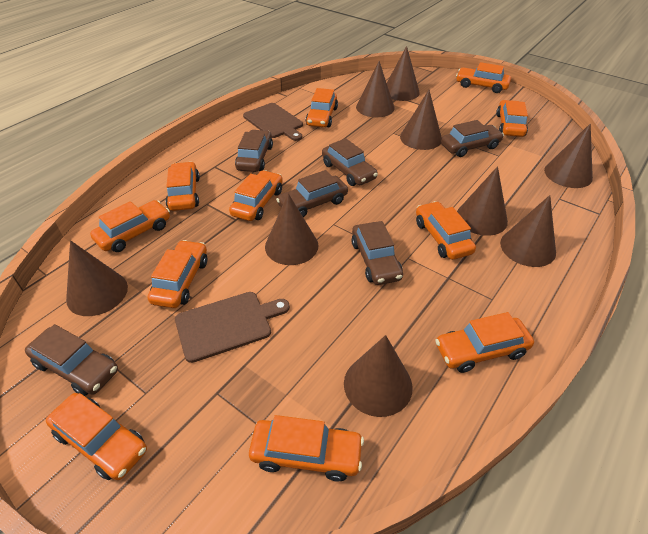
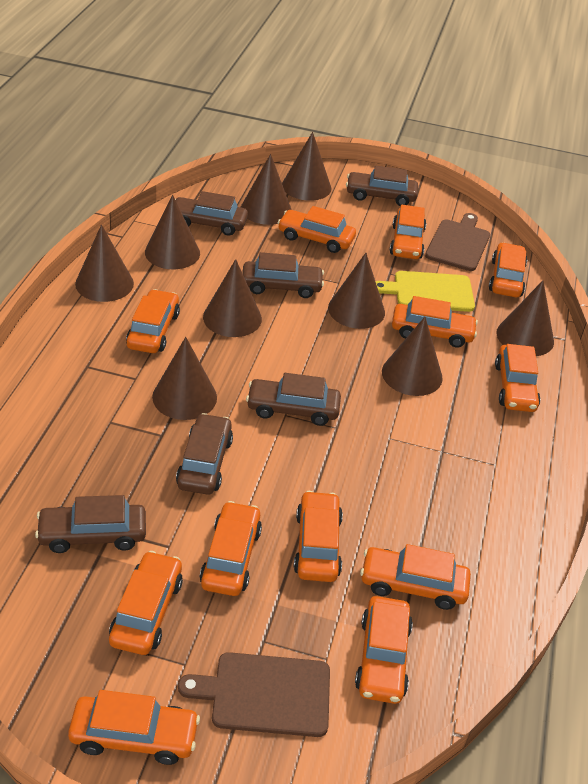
orange car: 11 -> 12
yellow cutting board: 0 -> 1

